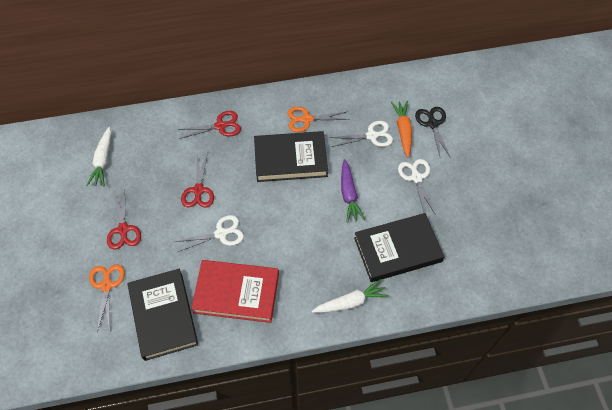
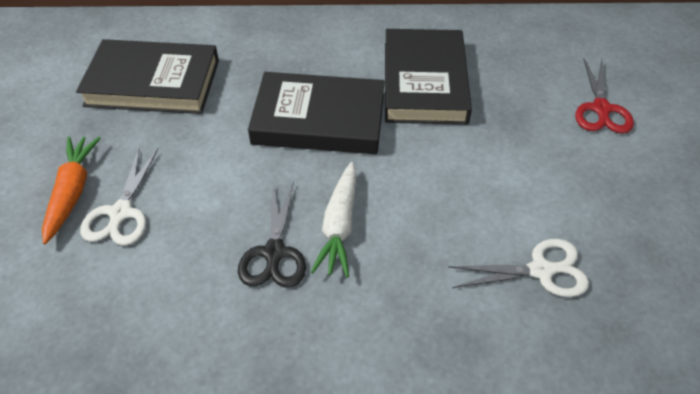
orange scissors: 2 -> 0
purple carrot: 1 -> 0
red book: 1 -> 0
red scissors: 3 -> 1
white carrot: 2 -> 1
white scissors: 3 -> 2

